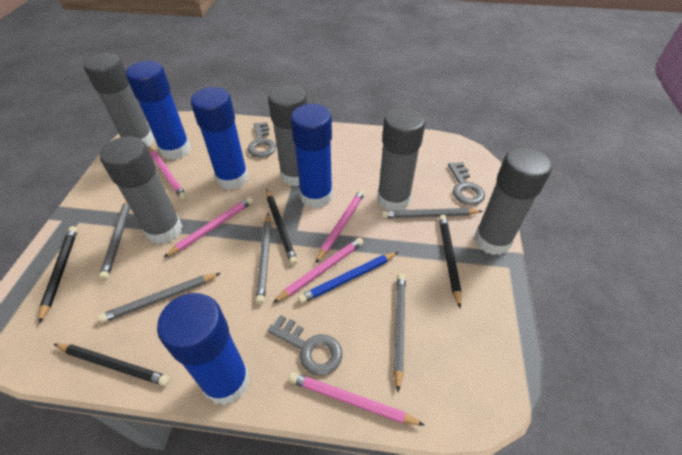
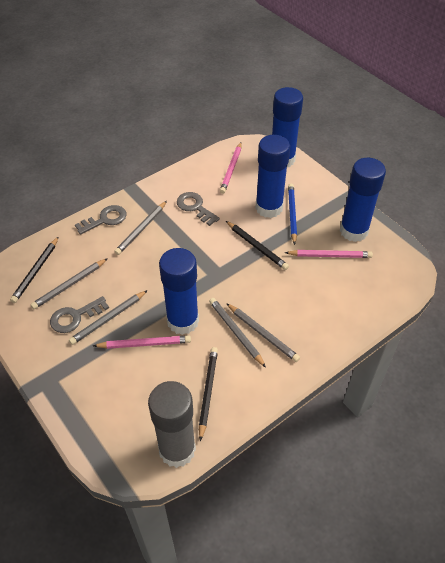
black pencil: 4 -> 3
grey glue stick: 5 -> 1
pink pencil: 5 -> 3

